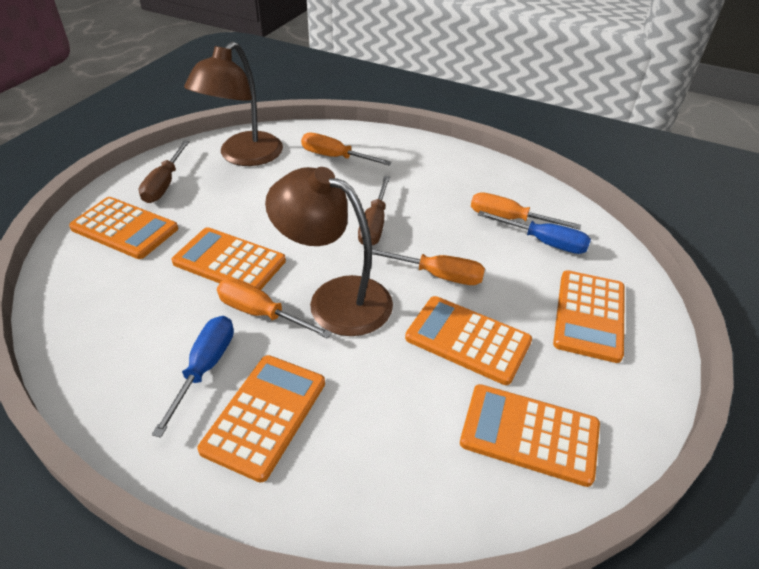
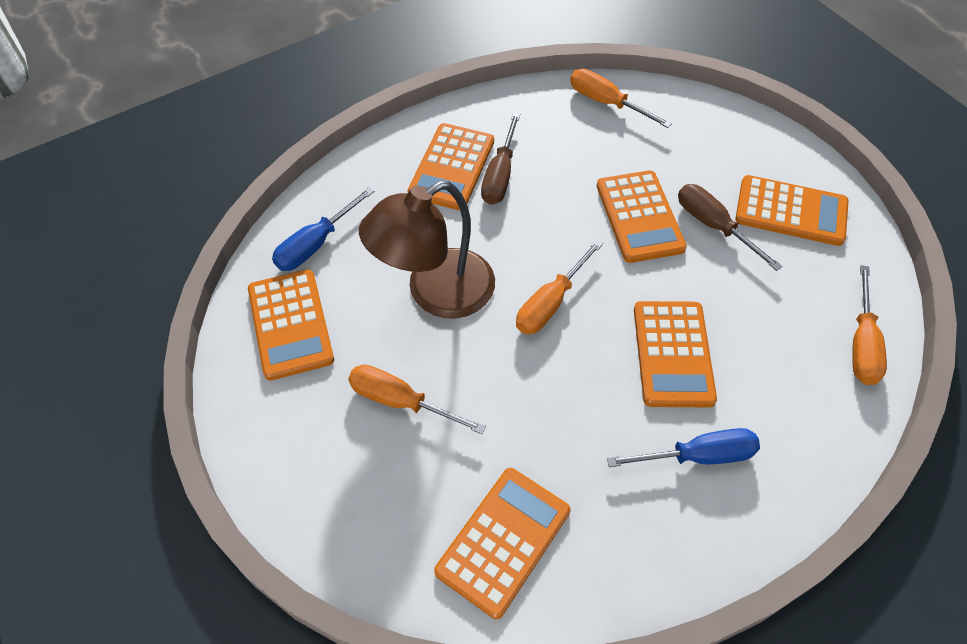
brown lamp: 2 -> 1

